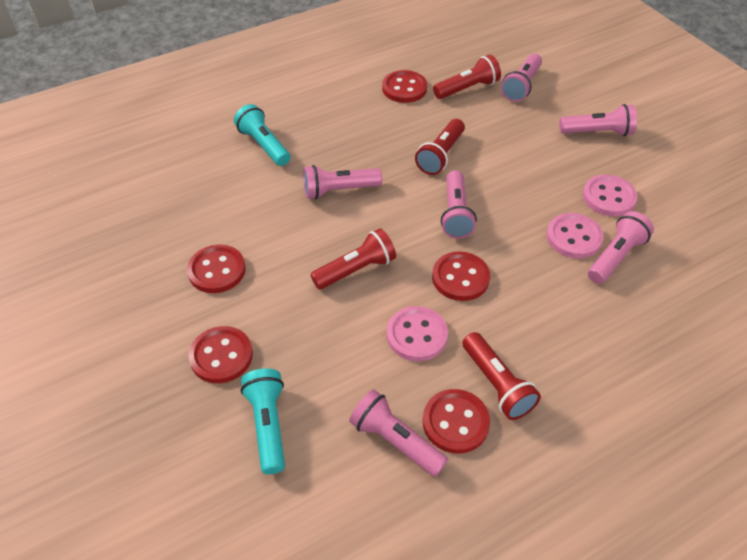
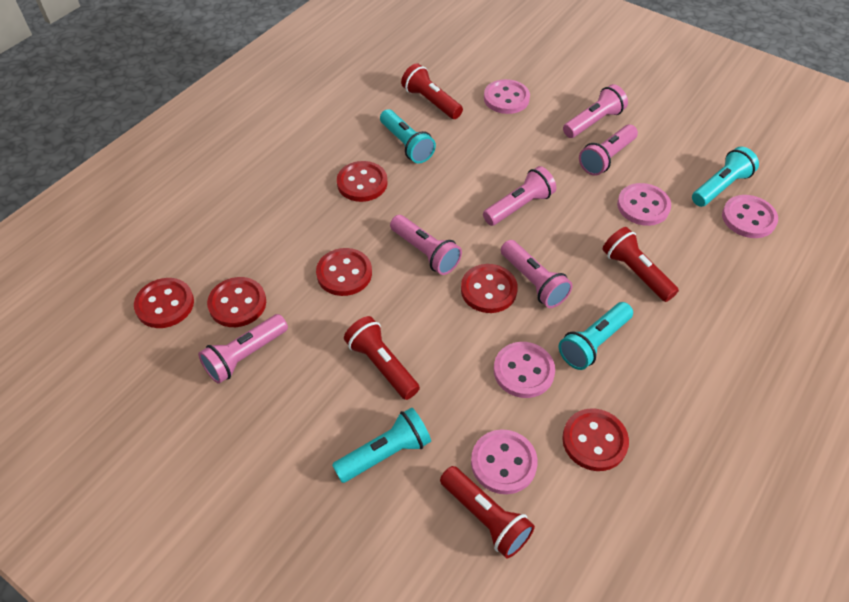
pink button: 3 -> 5
red button: 5 -> 6
turquoise flashlight: 2 -> 4

